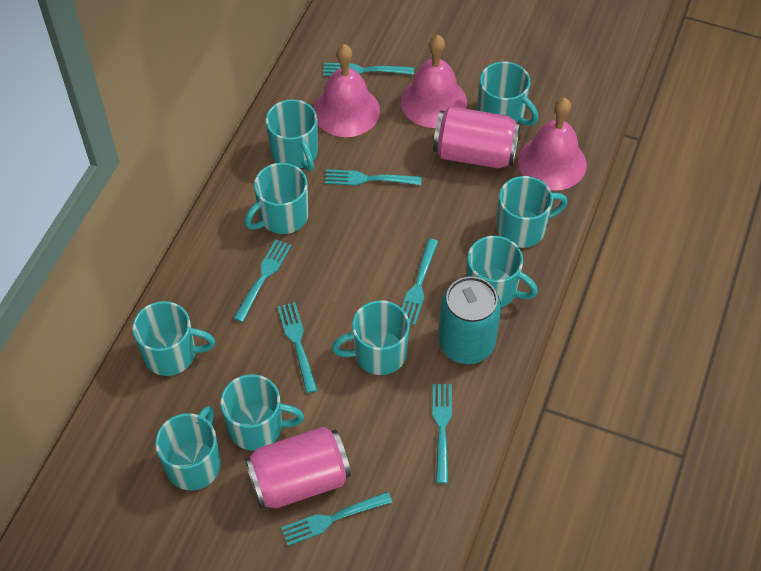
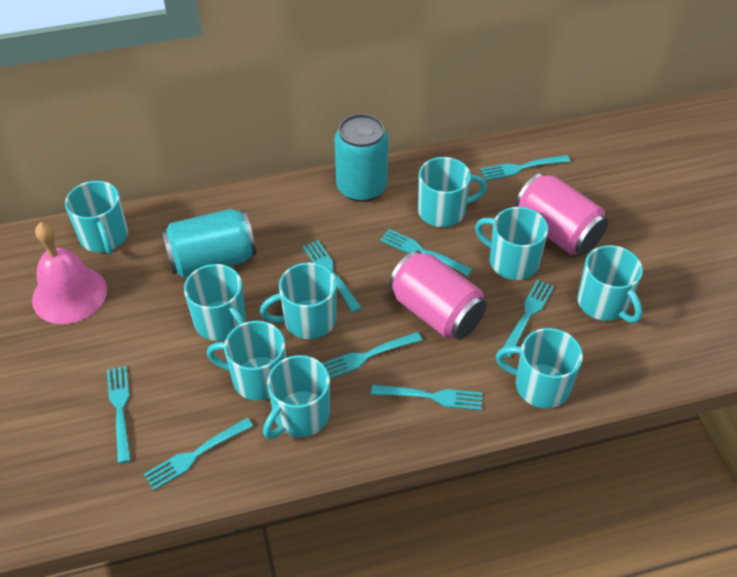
pink bell: 3 -> 1
turquoise can: 1 -> 2
turquoise fork: 7 -> 8

